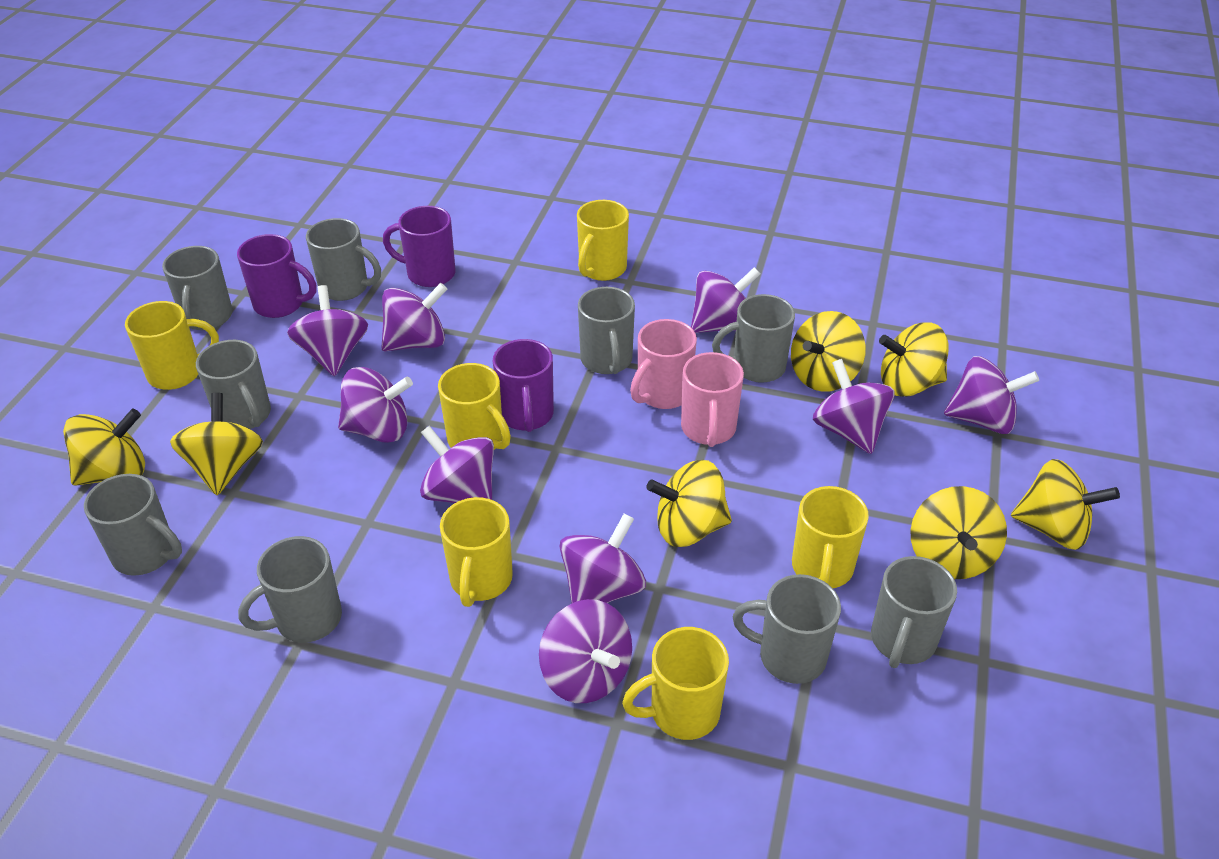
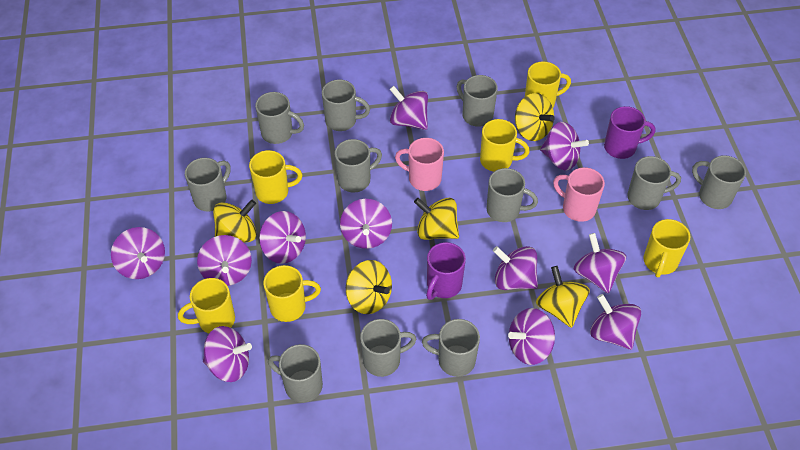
grey mug: 9 -> 11
purple mug: 3 -> 2
purple spinning top: 9 -> 11
yellow spinning top: 7 -> 5

